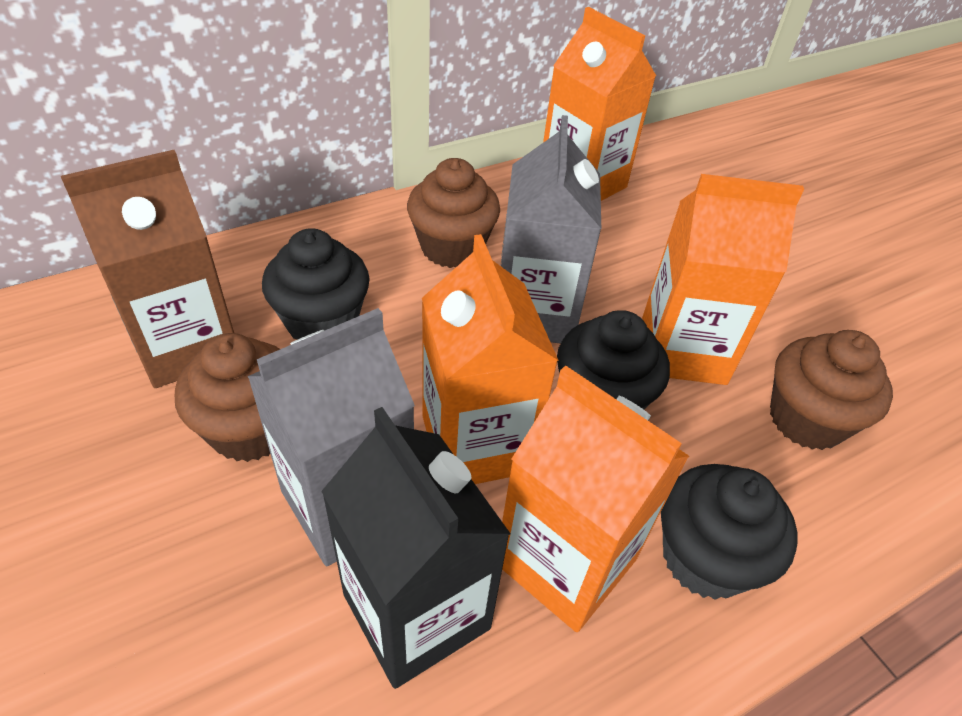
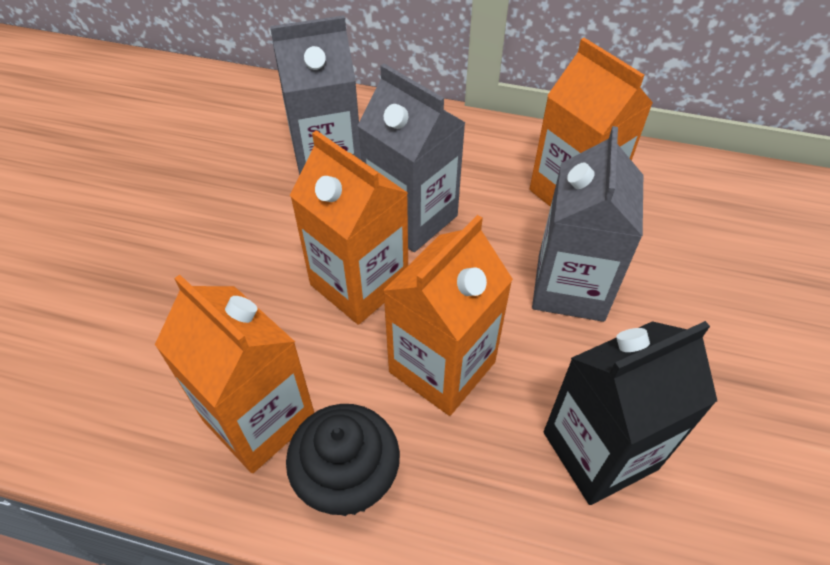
black cupcake: 3 -> 1
brown carton: 1 -> 0
brown cupcake: 3 -> 0
grey carton: 2 -> 3

